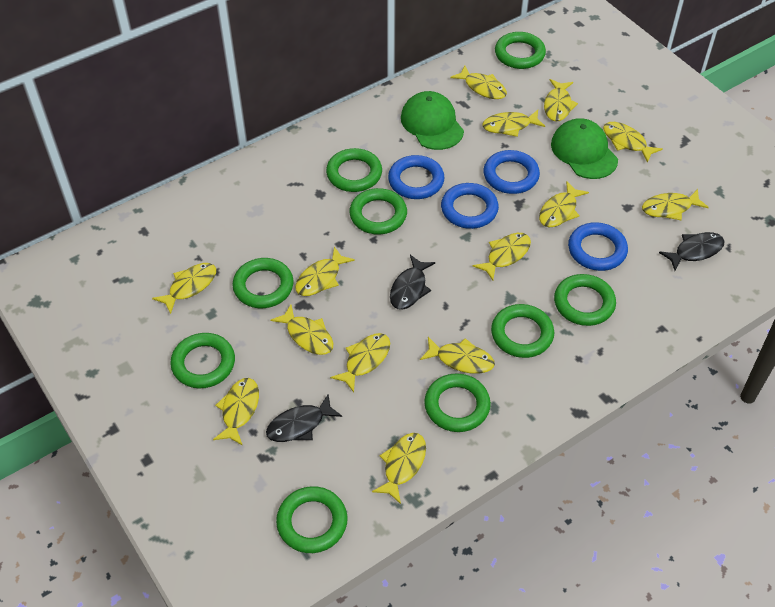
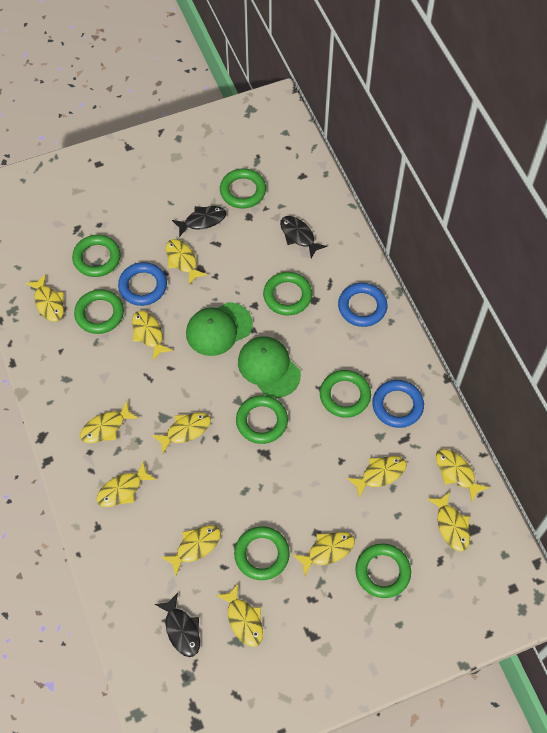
blue ring: 4 -> 3
green ring: 9 -> 8
yellow fish: 14 -> 12

